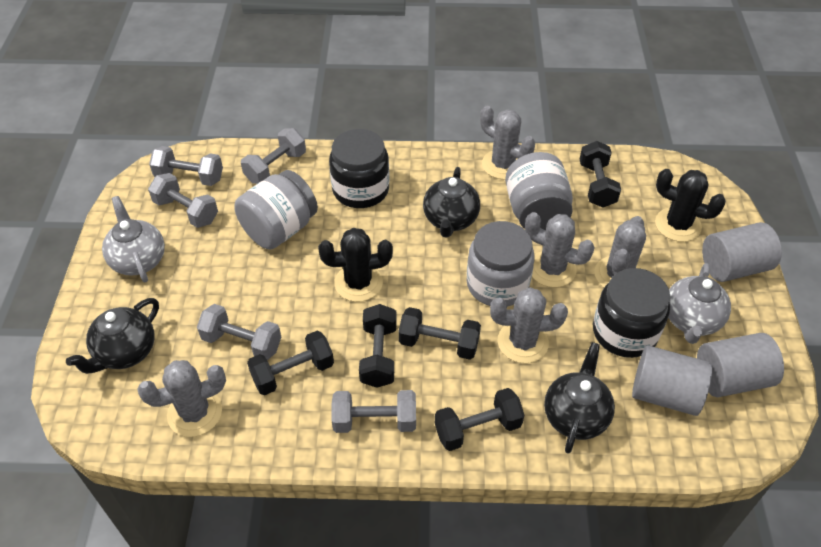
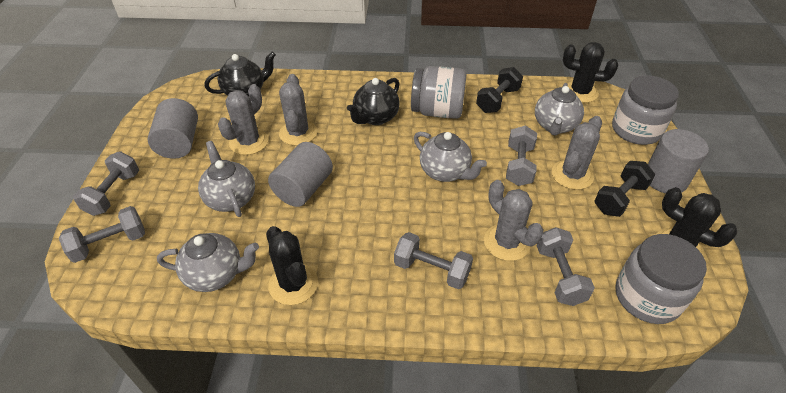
black cactus: 2 -> 3
black dumbbell: 5 -> 2
black jar: 2 -> 0
black teapot: 3 -> 2
grey cactus: 5 -> 4
grey teapot: 2 -> 4

